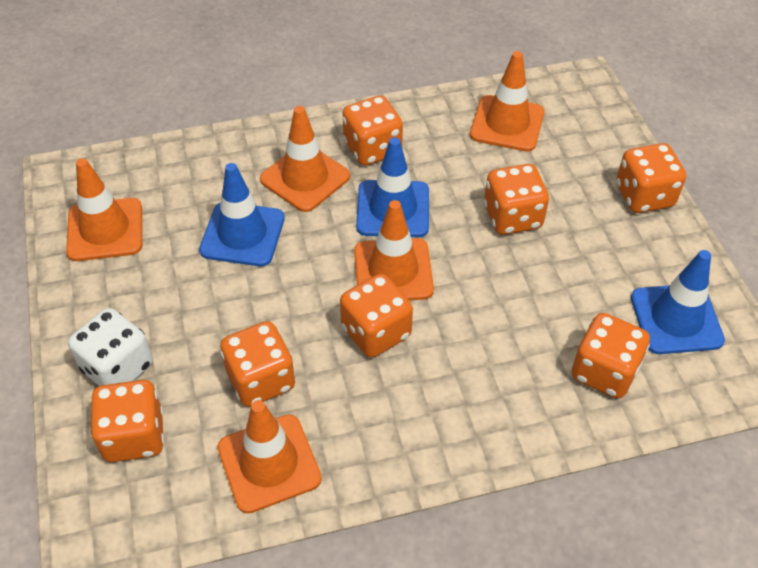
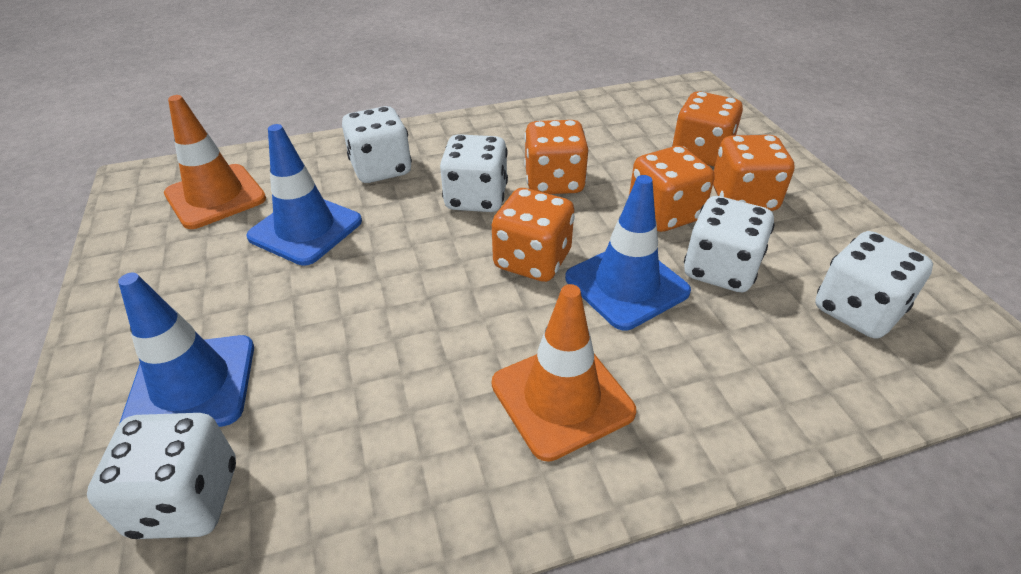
orange dice: 7 -> 5
orange traffic cone: 5 -> 2
white dice: 1 -> 5

